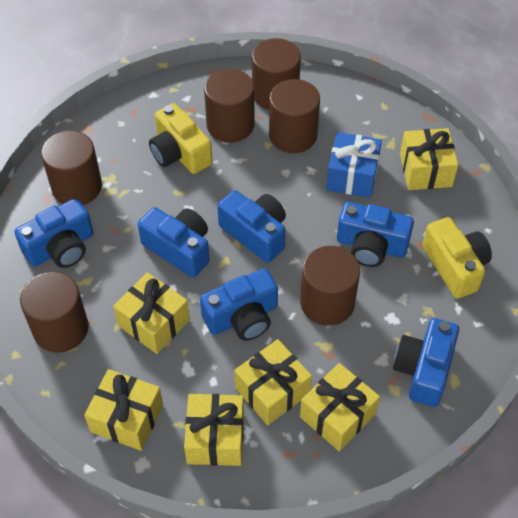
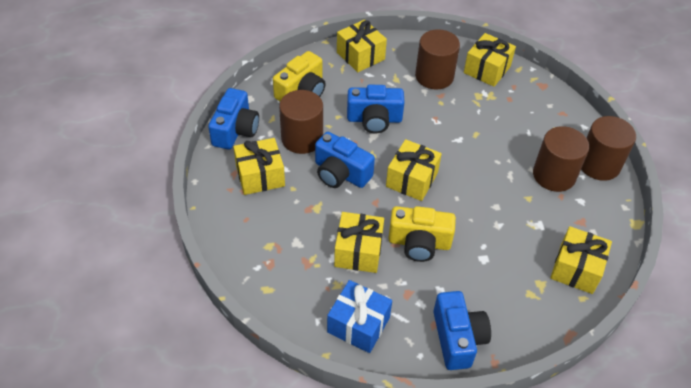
blue camera: 6 -> 4
brown cylinder: 6 -> 4

